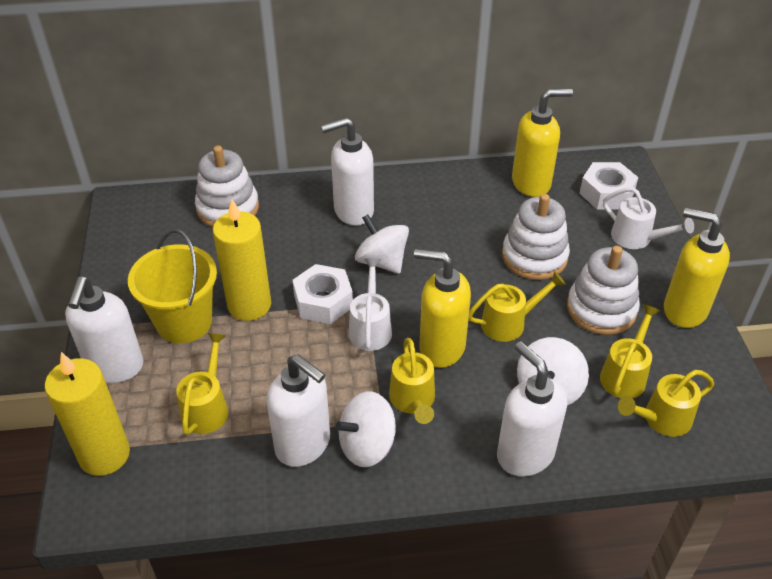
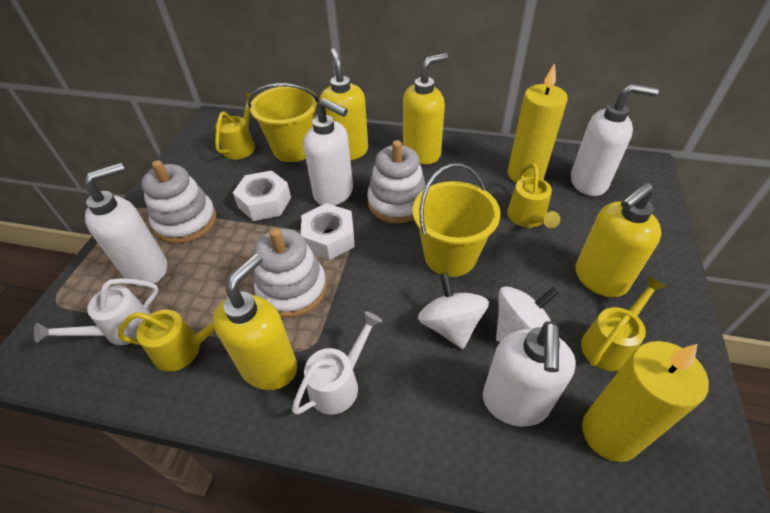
white spinning top: 3 -> 2
yellow bucket: 1 -> 2
yellow soap dispenser: 3 -> 4
yellow watering can: 5 -> 4

